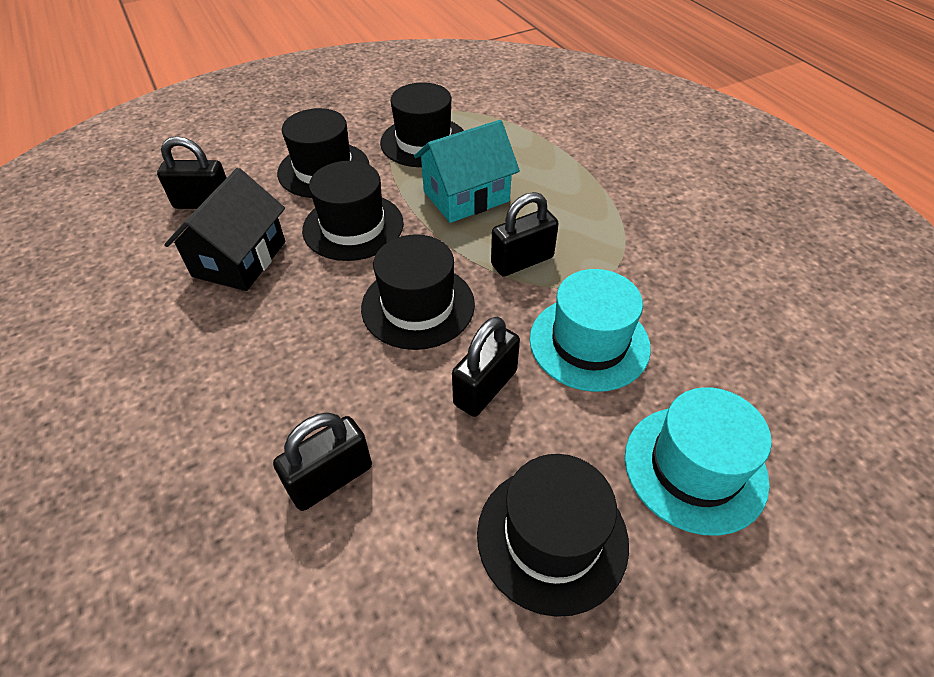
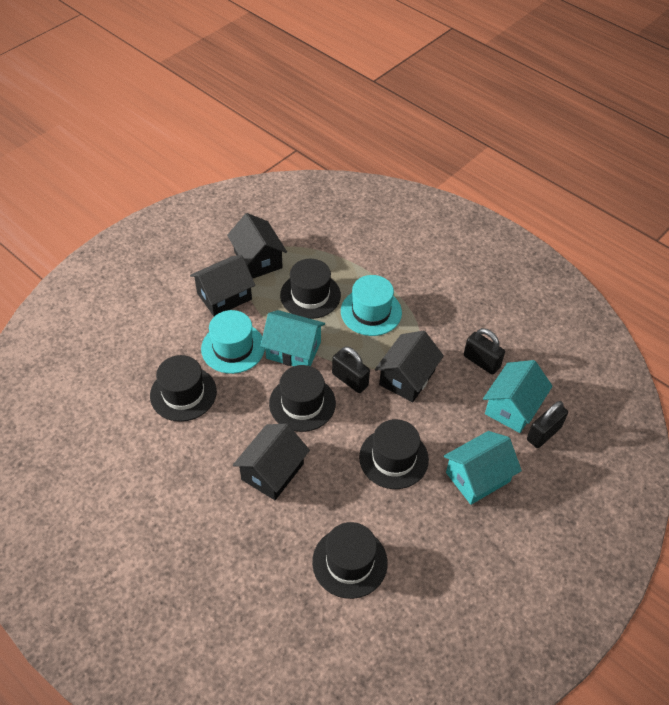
black house: 1 -> 4
black padlock: 4 -> 3
turquoise house: 1 -> 3

